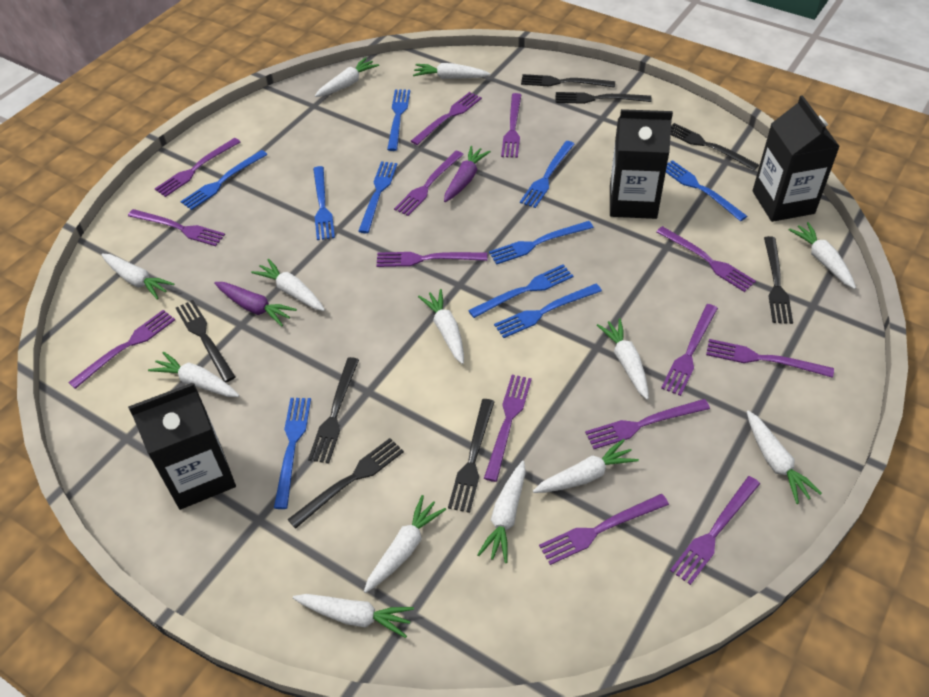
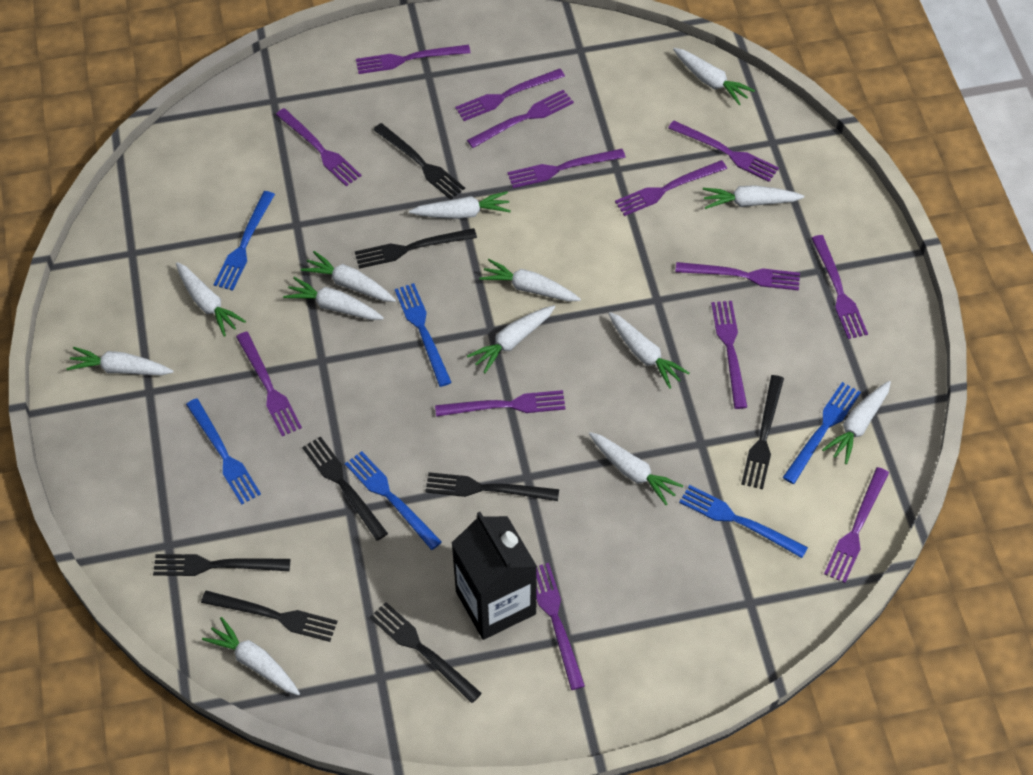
black carton: 3 -> 1
blue fork: 10 -> 6
purple carrot: 2 -> 0

